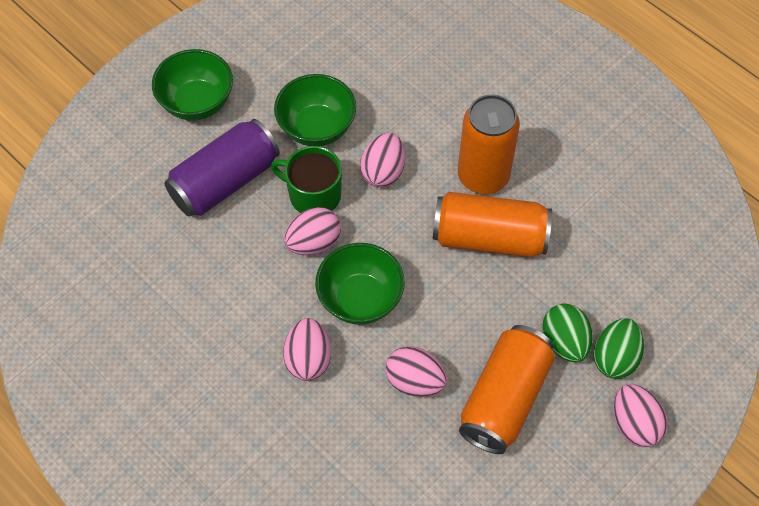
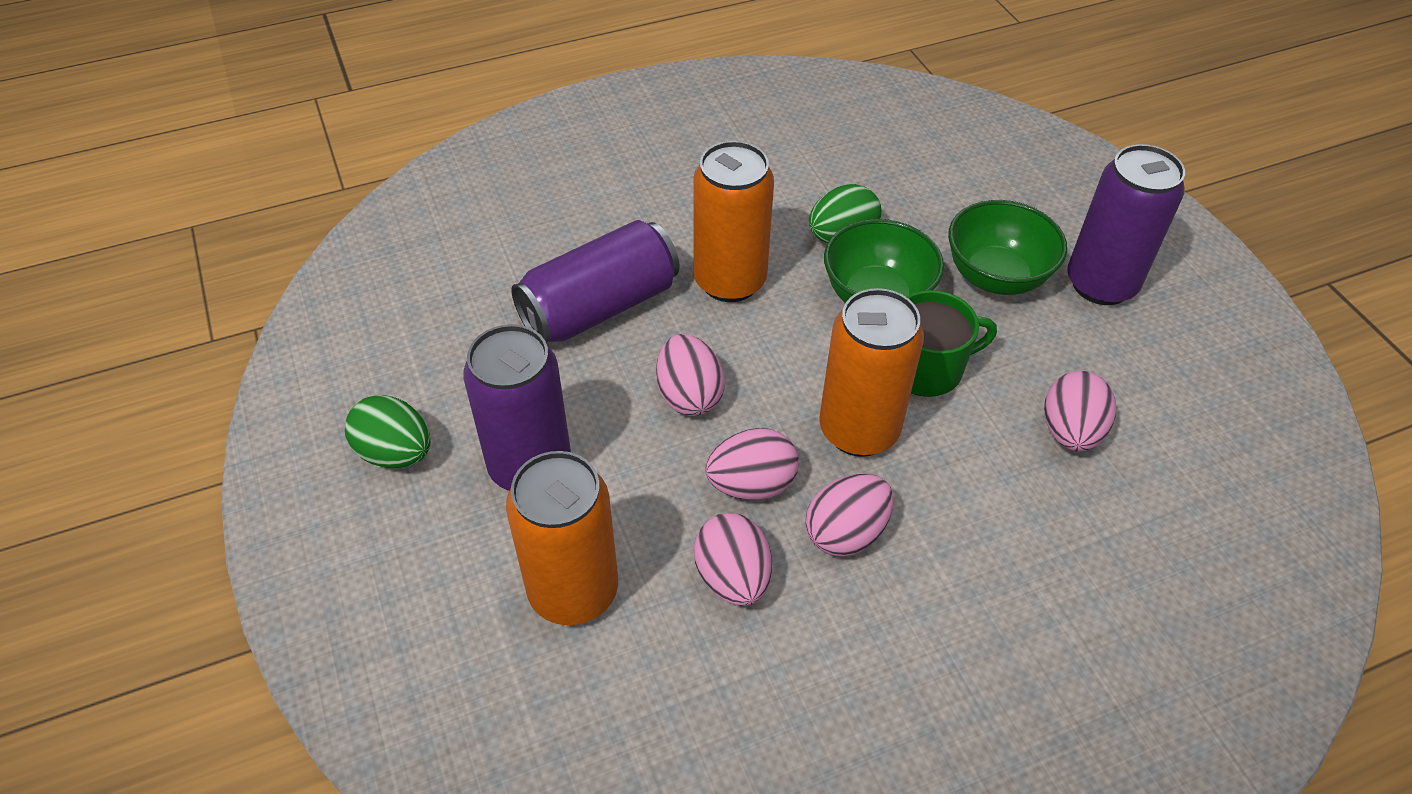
green bowl: 3 -> 2
purple can: 1 -> 3

